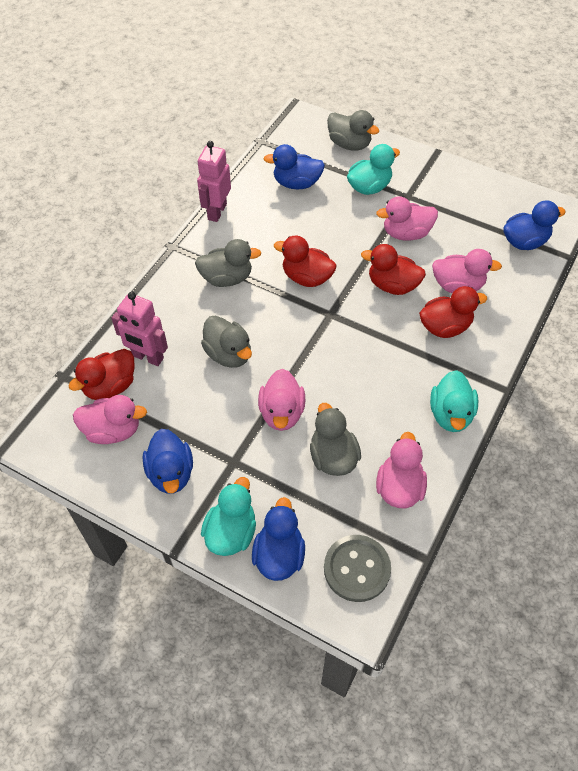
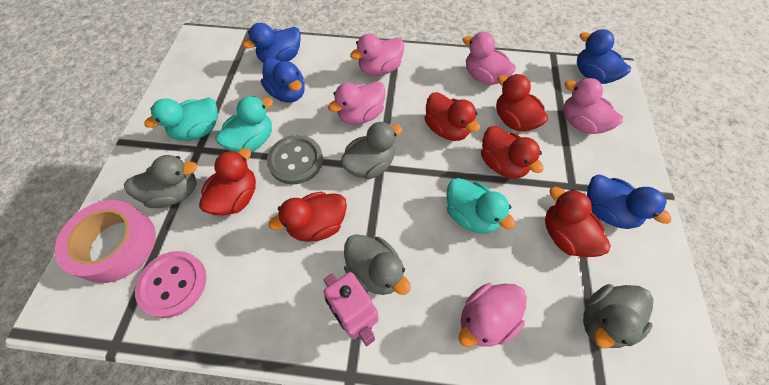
pink button: 0 -> 1
pink robot: 2 -> 1
pink tape: 0 -> 1
red duck: 4 -> 6

